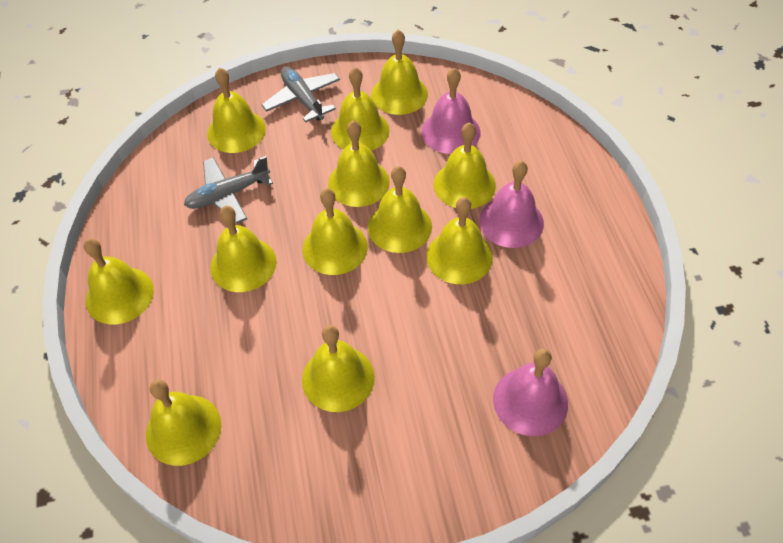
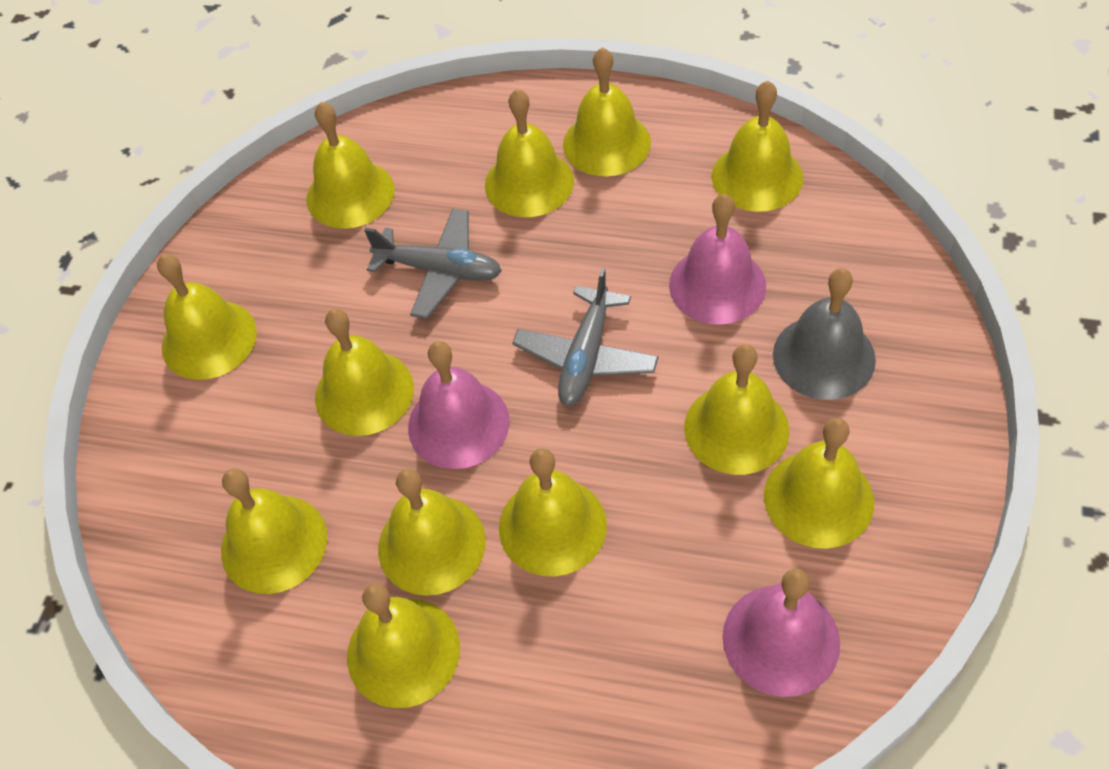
grey bell: 0 -> 1

